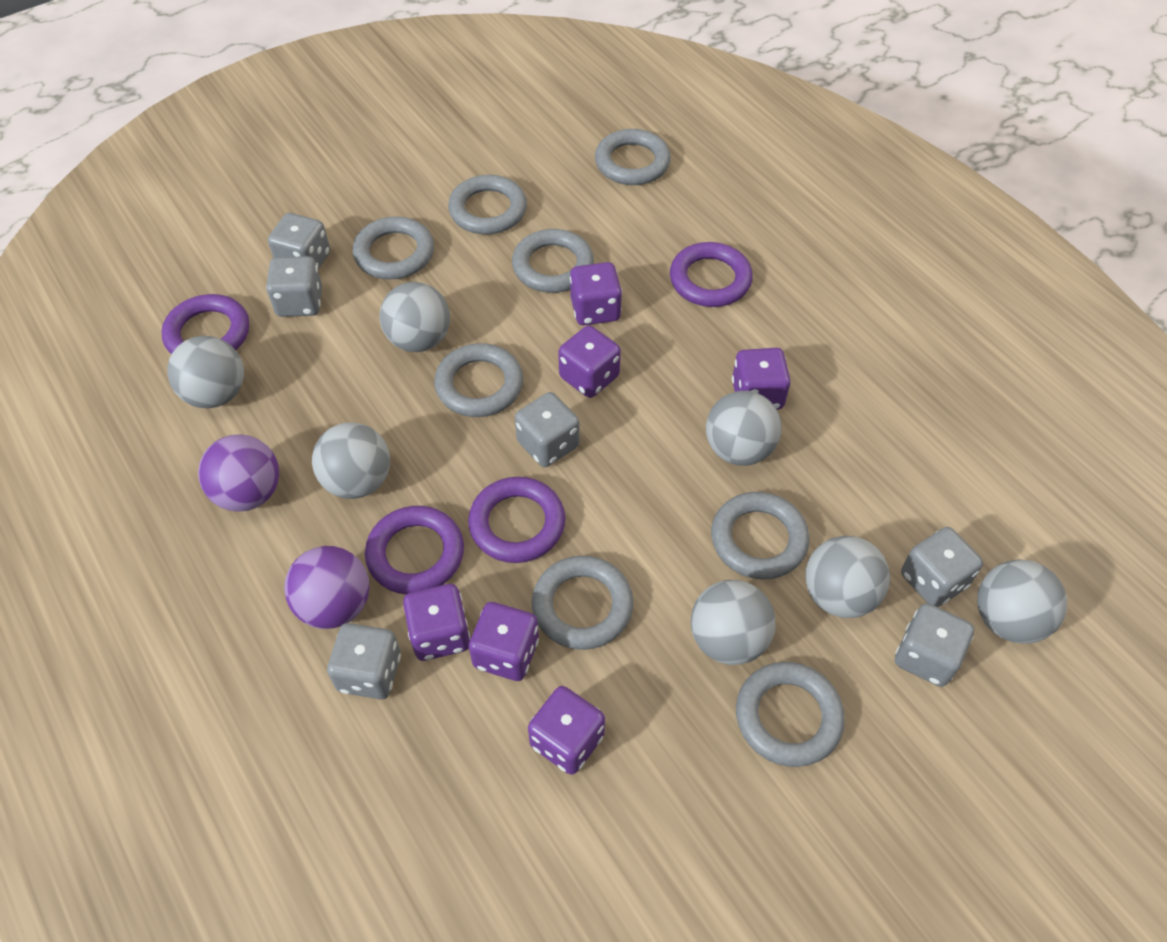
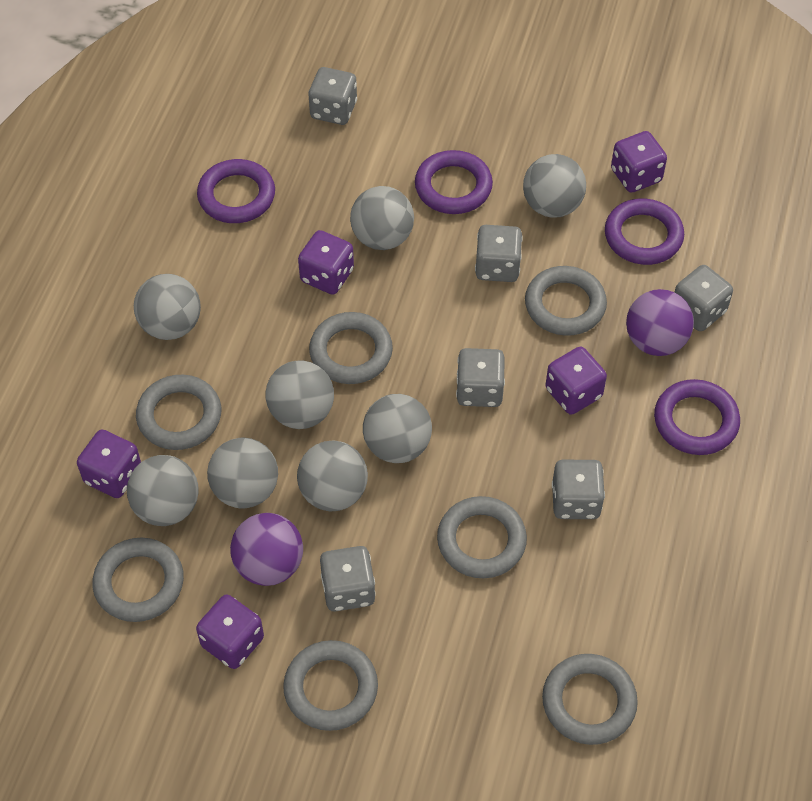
grey ball: 7 -> 8
grey ring: 8 -> 7
purple dice: 6 -> 5

